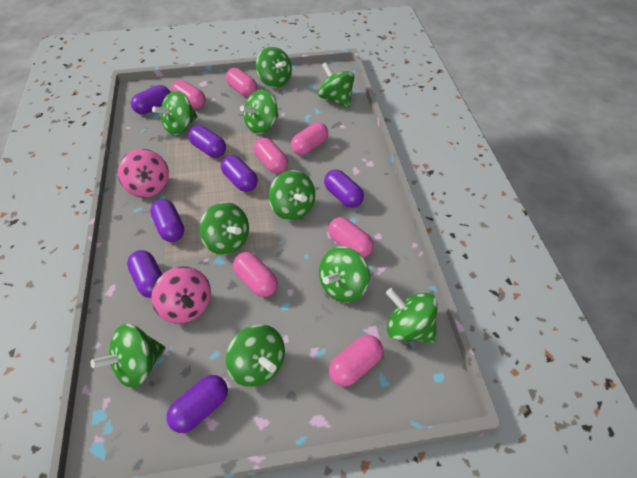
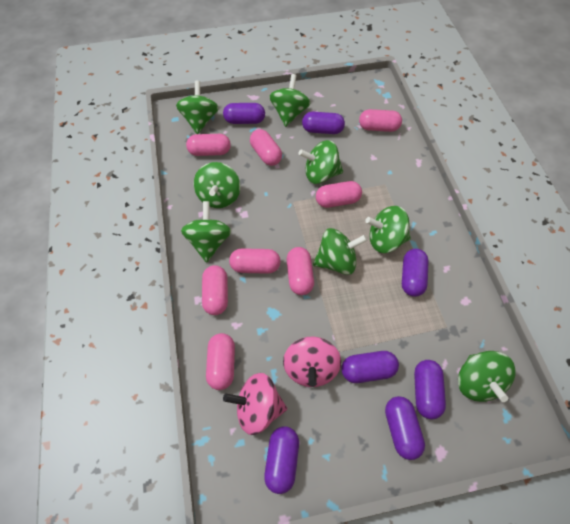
green spinning top: 10 -> 8
pink capsule: 7 -> 8

